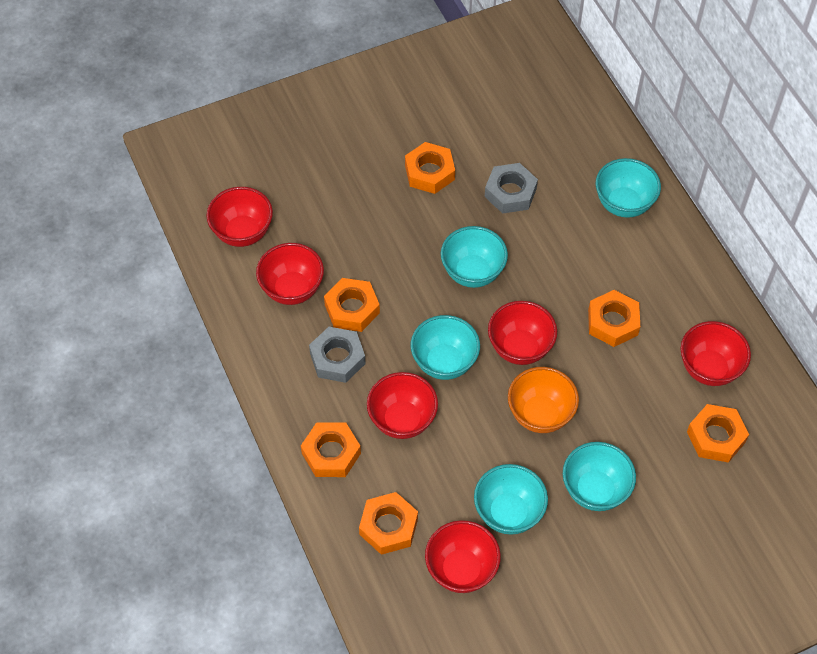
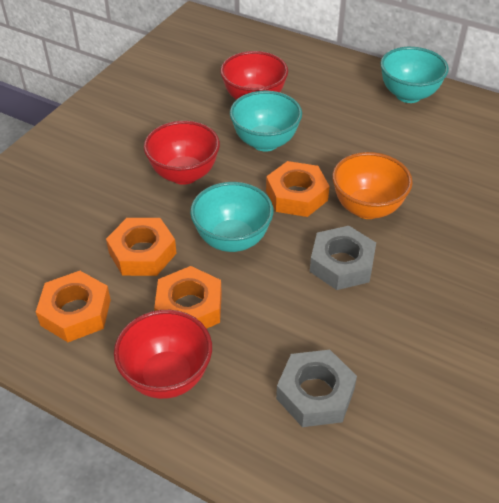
orange nut: 6 -> 4
red bowl: 6 -> 3
turquoise bowl: 5 -> 3

